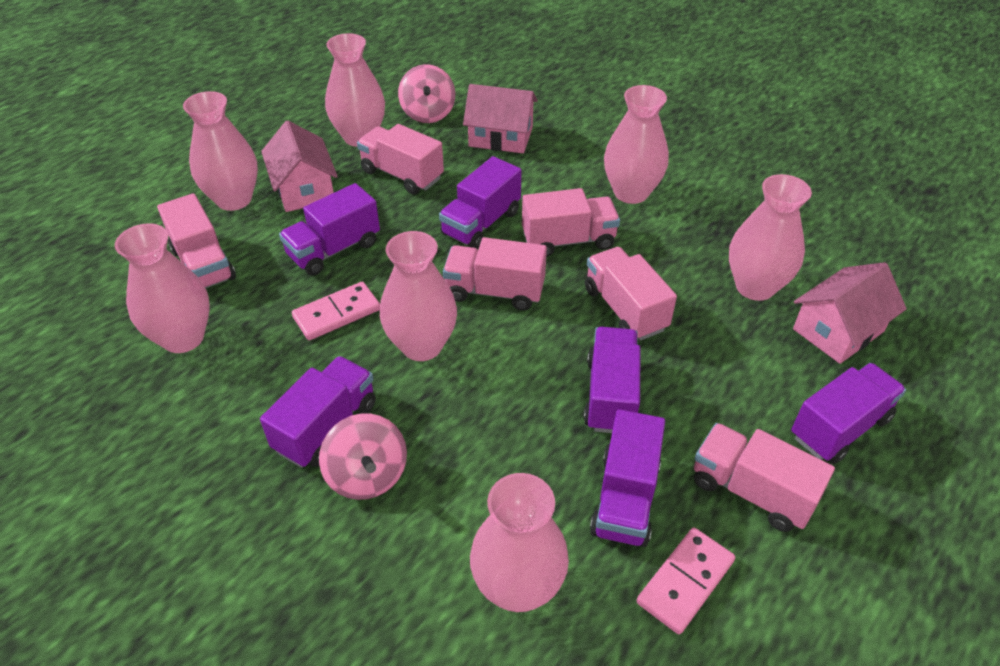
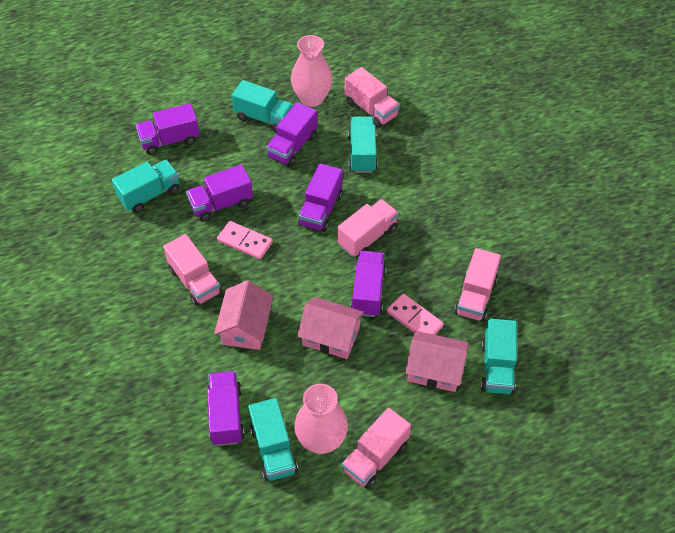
pink spinning top: 2 -> 0
pink truck: 6 -> 5
pink vase: 7 -> 2
turquoise truck: 0 -> 5

